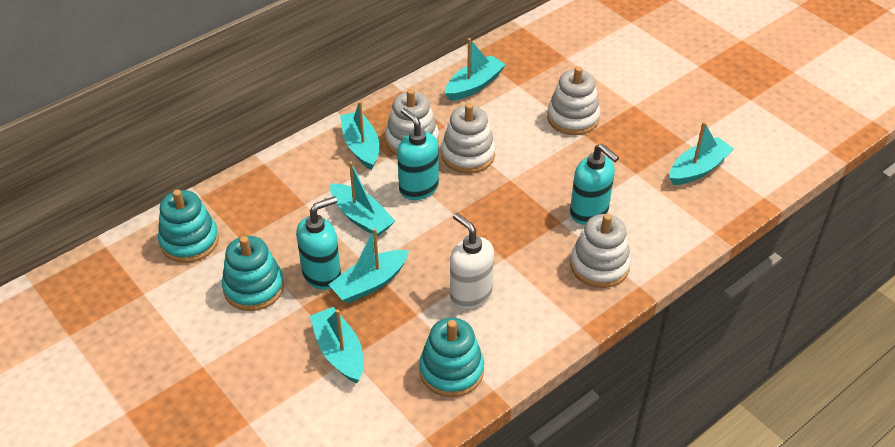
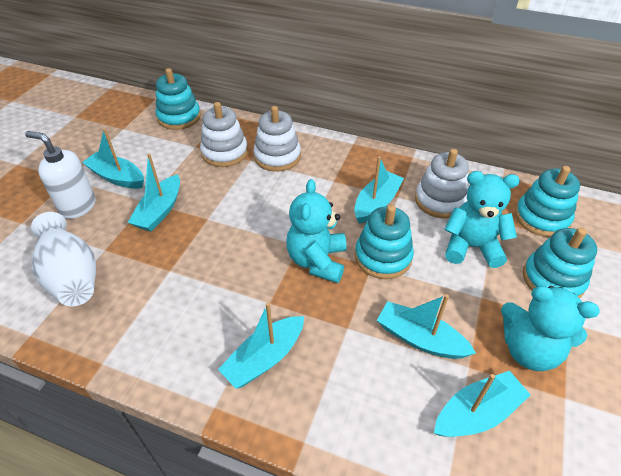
turquoise soap dispenser: 3 -> 0
turquoise stacking toy: 3 -> 4
turquoise teddy bear: 0 -> 3
white stacking toy: 4 -> 3
white vase: 0 -> 1

